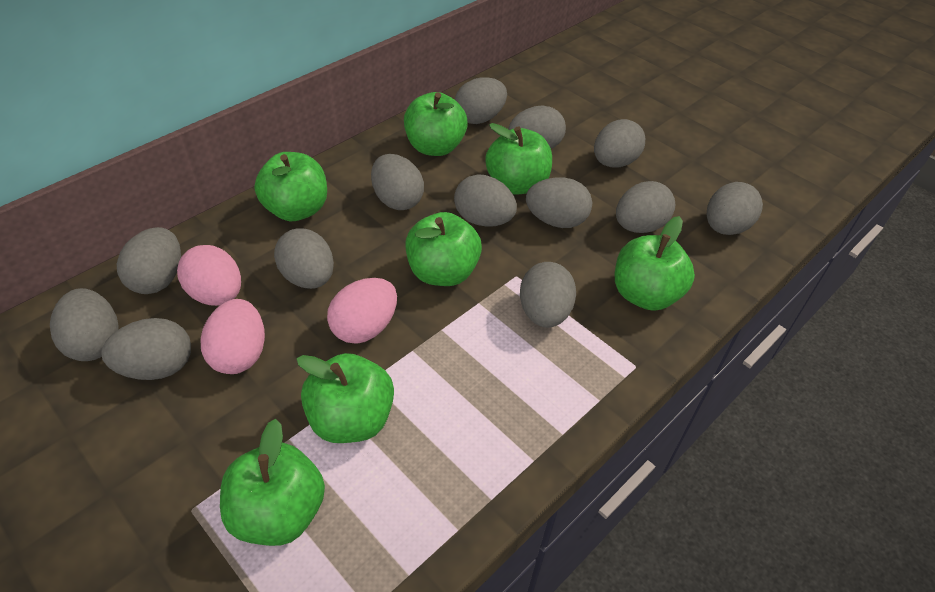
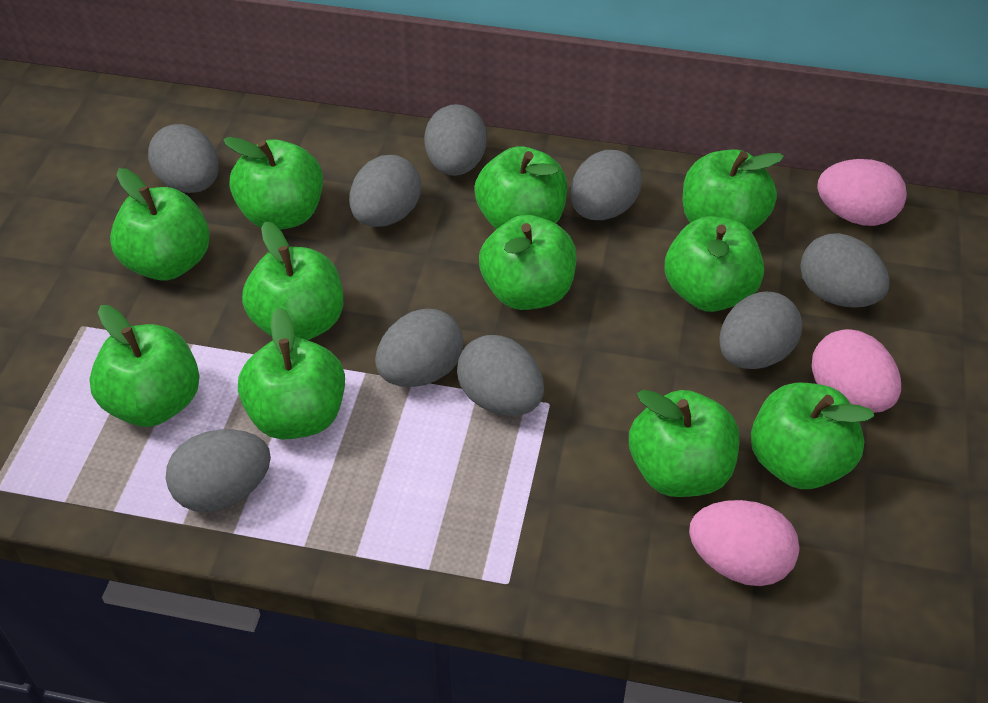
green apple: 7 -> 11
grey egg: 13 -> 9

